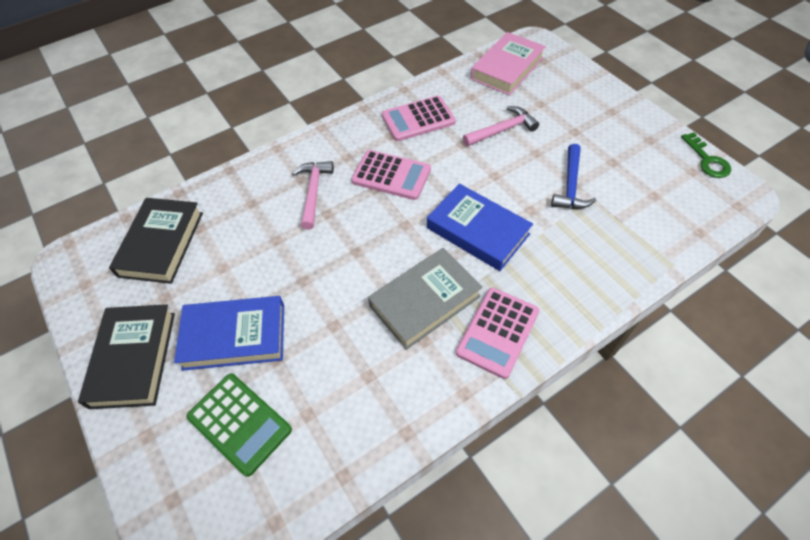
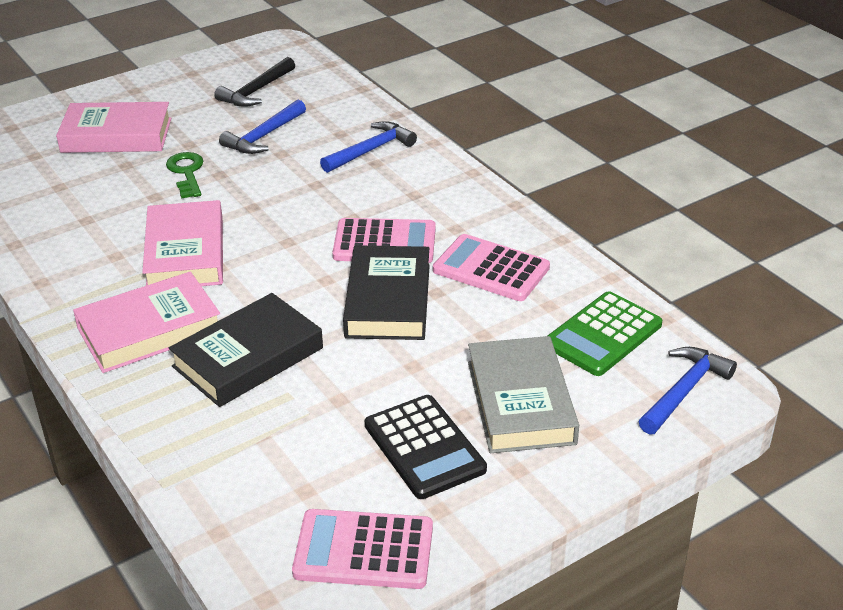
black calculator: 0 -> 1
black hammer: 0 -> 1
blue book: 2 -> 0
blue hammer: 1 -> 3
pink book: 1 -> 3
pink hammer: 2 -> 0

